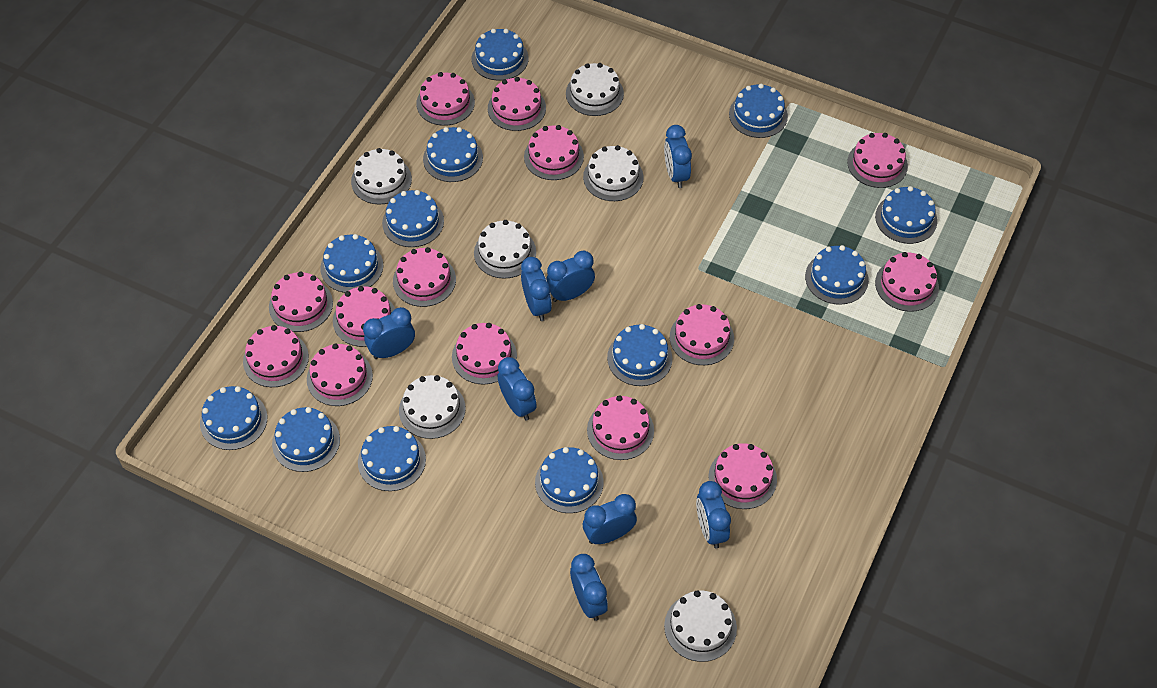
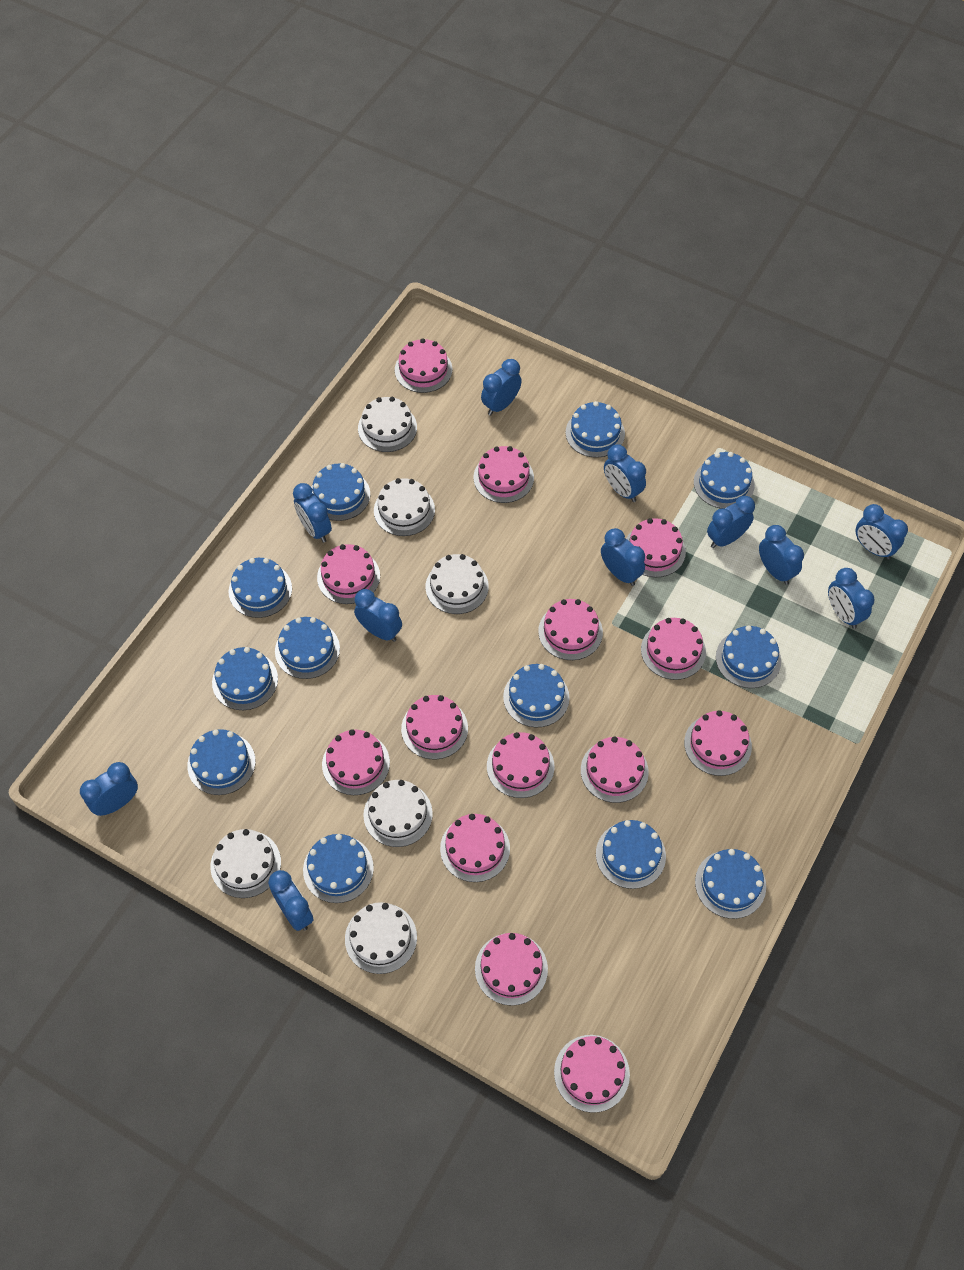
blue clock: 8 -> 11

